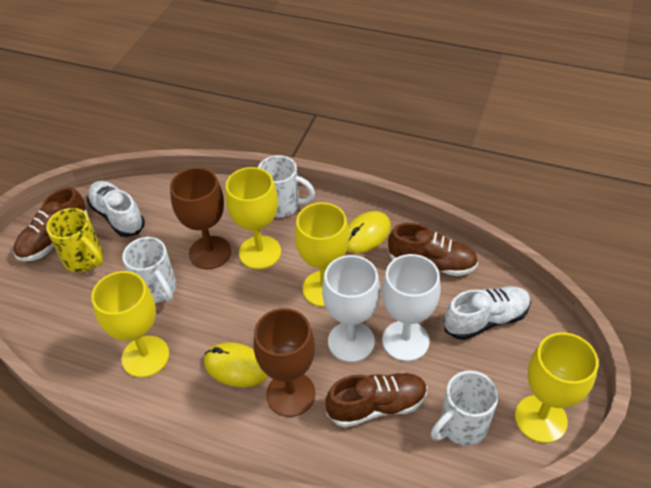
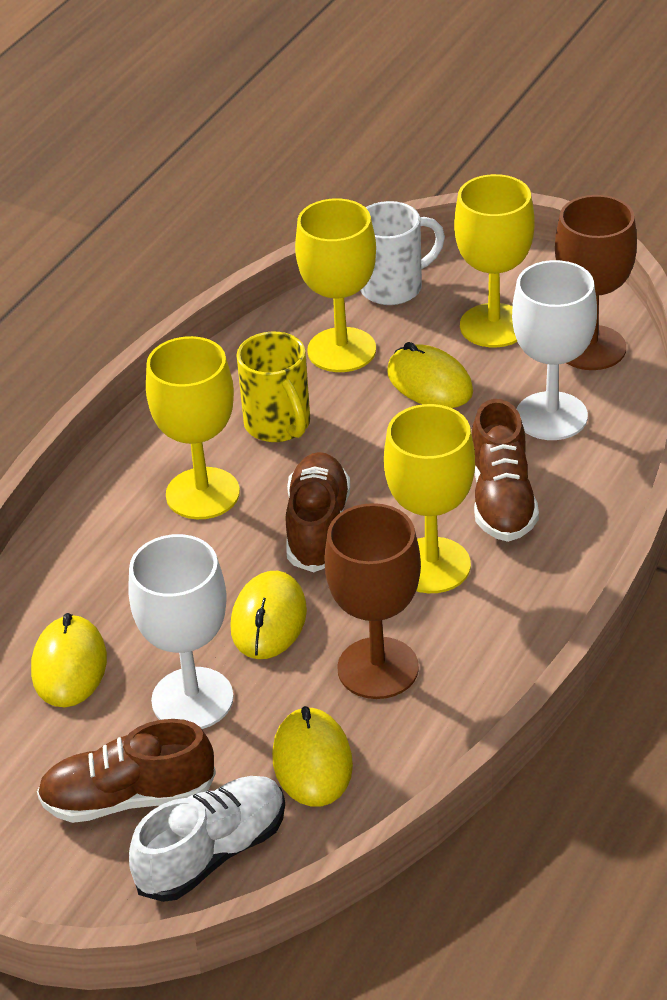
white mug: 3 -> 1
white shoe: 2 -> 1
yellow mouse: 2 -> 4

